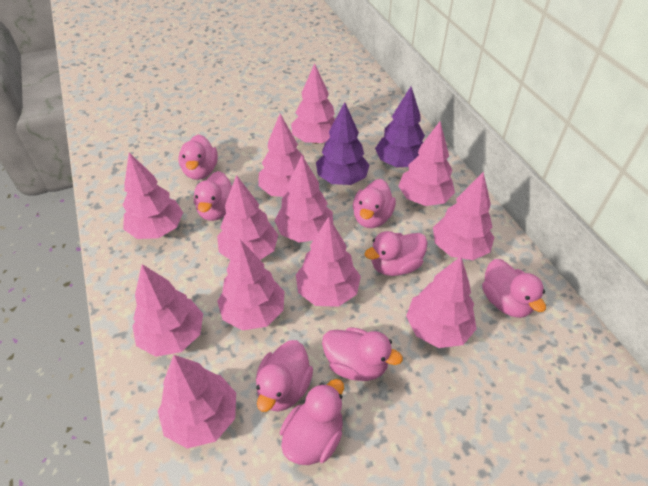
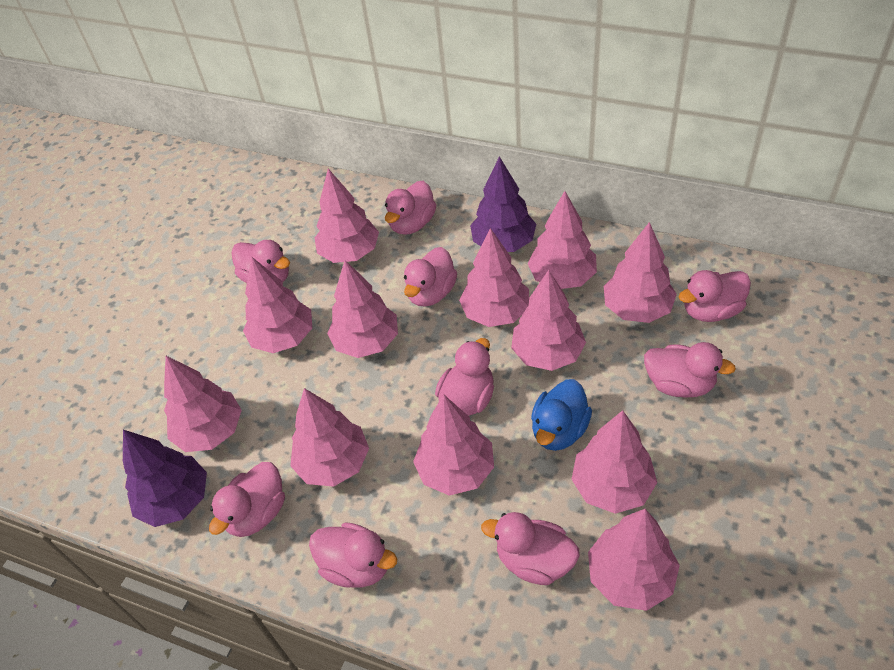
blue duck: 0 -> 1
pink duck: 8 -> 9

